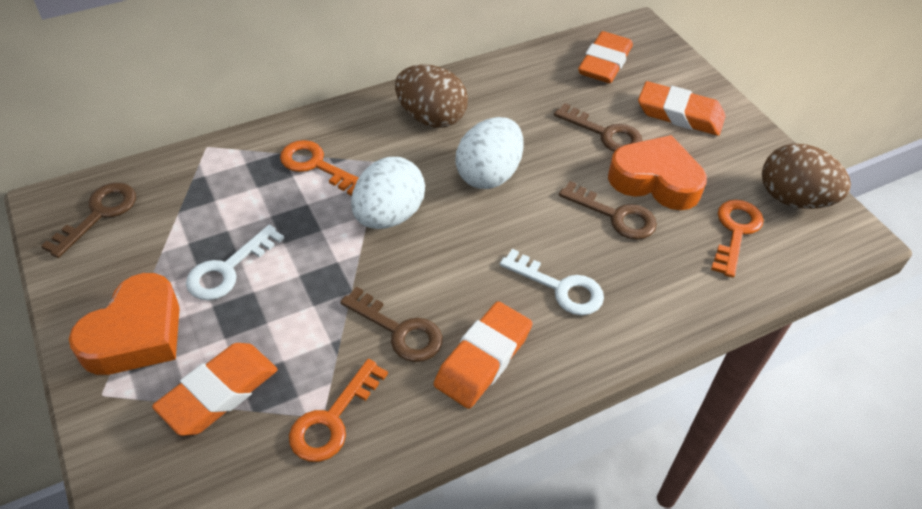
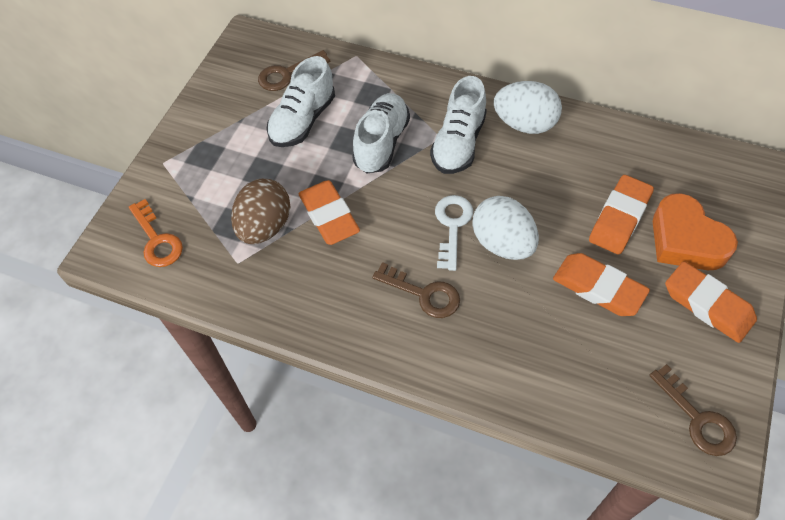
brown egg: 2 -> 1
brown key: 4 -> 3
orange heart: 2 -> 1
orange key: 3 -> 1
white key: 2 -> 1
white shoe: 0 -> 3

